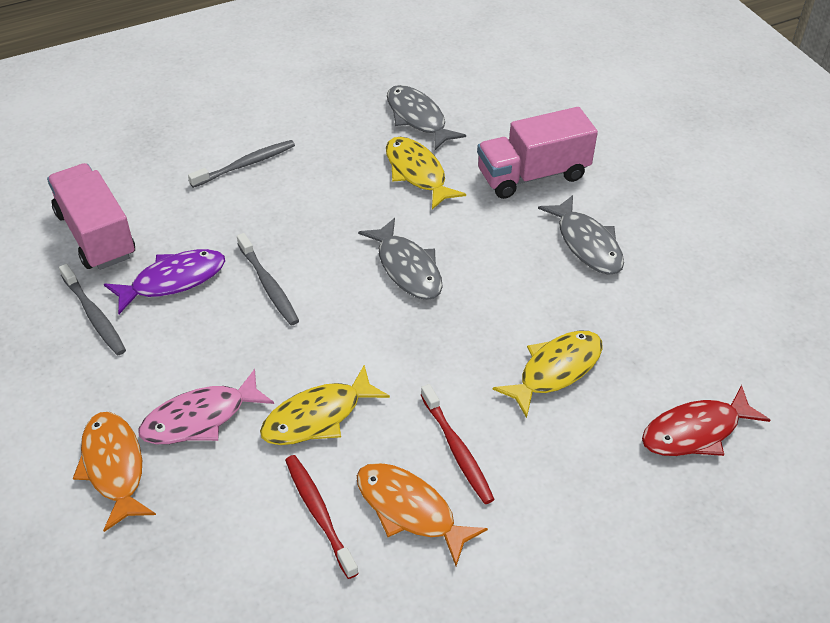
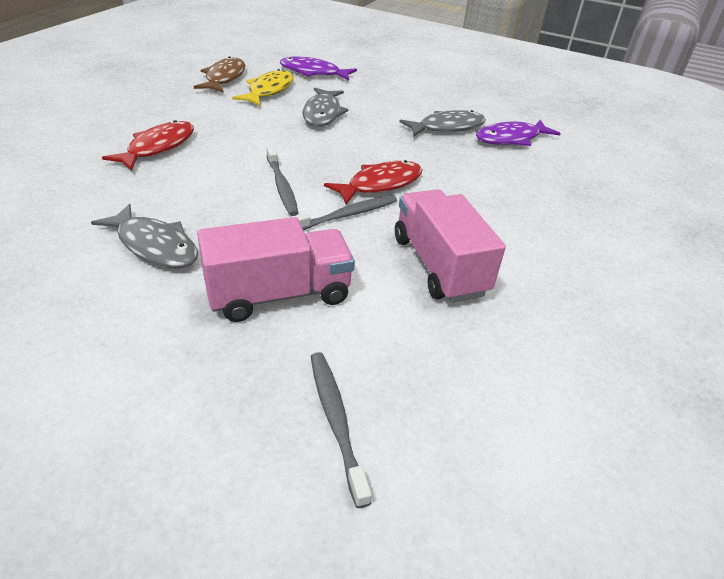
brown fish: 0 -> 1
orange fish: 2 -> 0
pink fish: 1 -> 0
purple fish: 1 -> 2
red fish: 1 -> 2
red toothbrush: 2 -> 0
yellow fish: 3 -> 1

